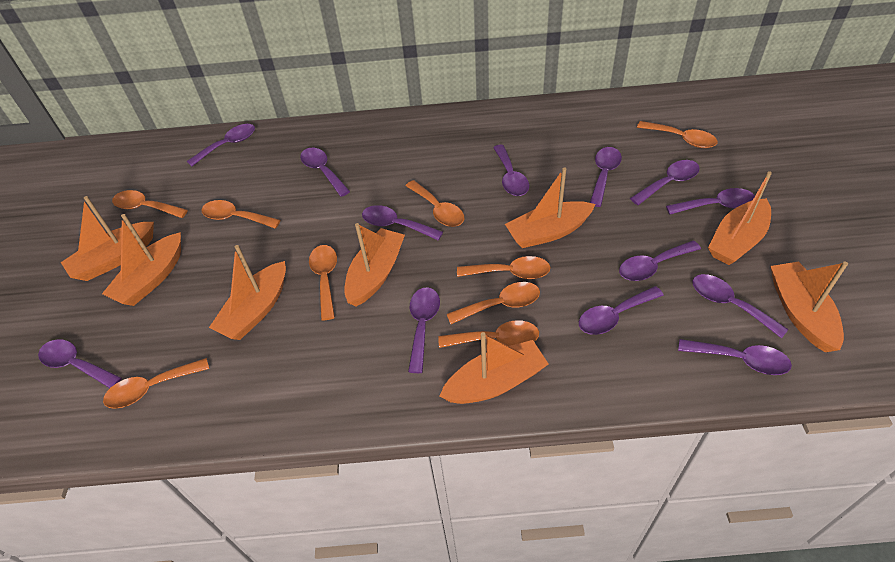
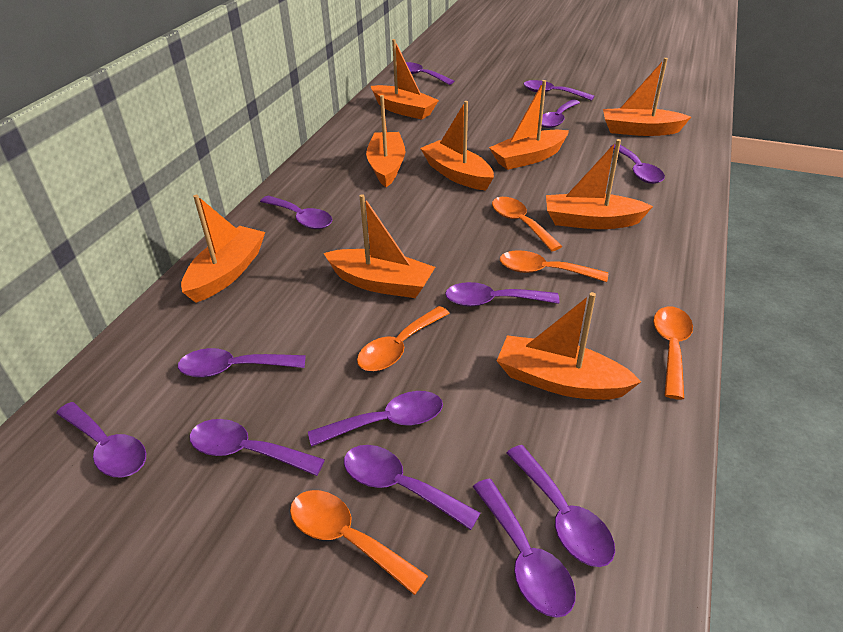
orange boat: 8 -> 9
orange spoon: 9 -> 5

